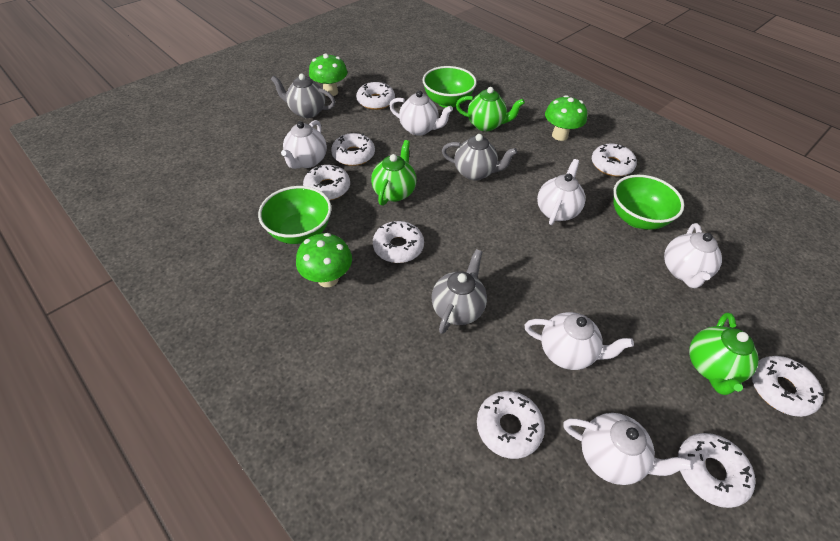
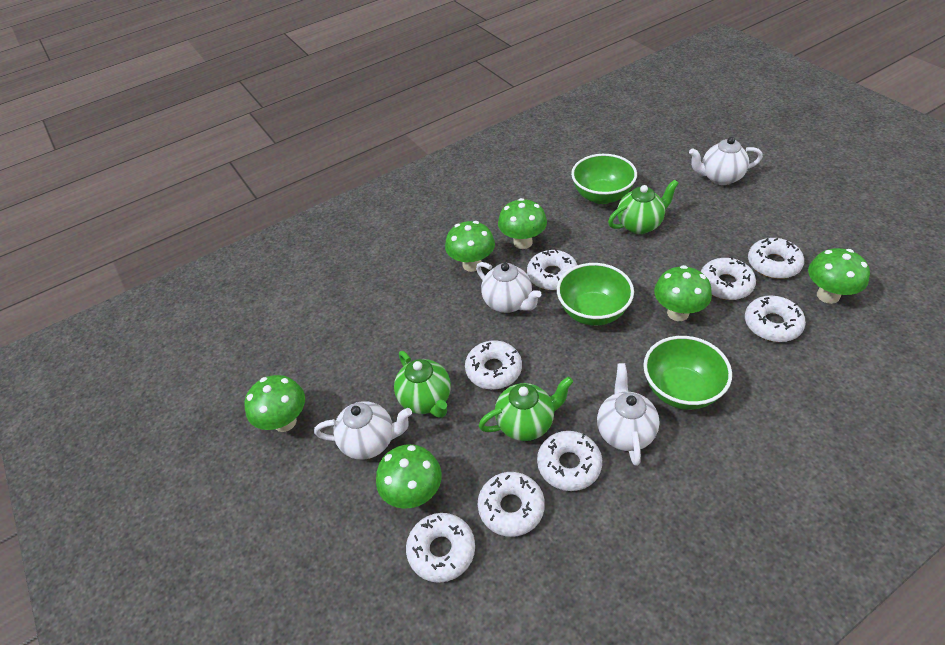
green mushroom: 3 -> 6
grey teapot: 3 -> 0
white teapot: 6 -> 4

